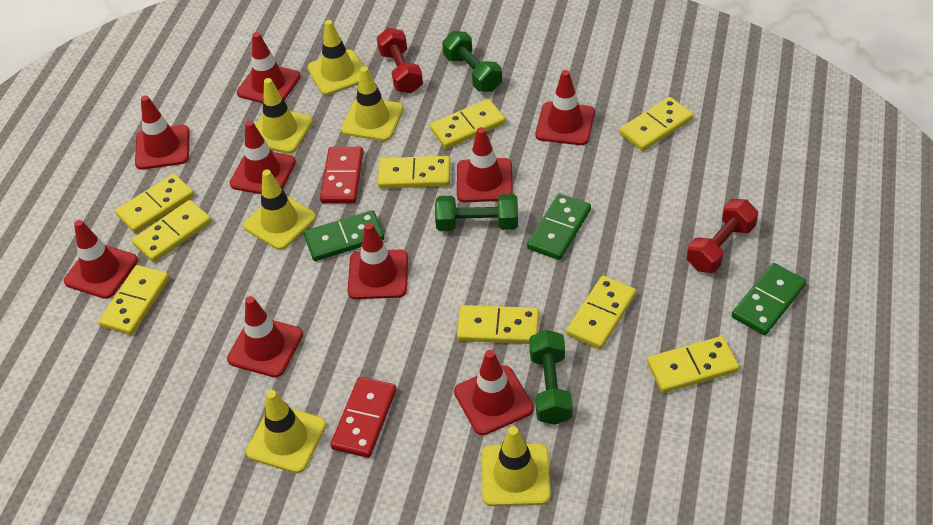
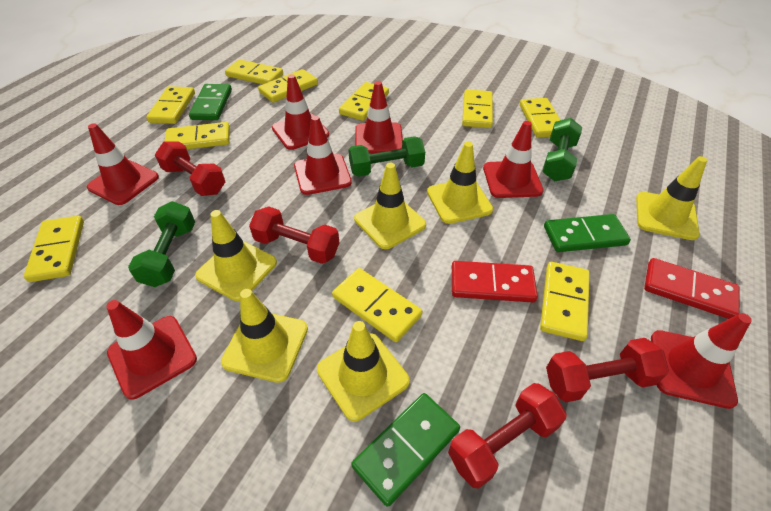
red dumbbell: 2 -> 4
red traffic cone: 9 -> 7
yellow domino: 9 -> 10

